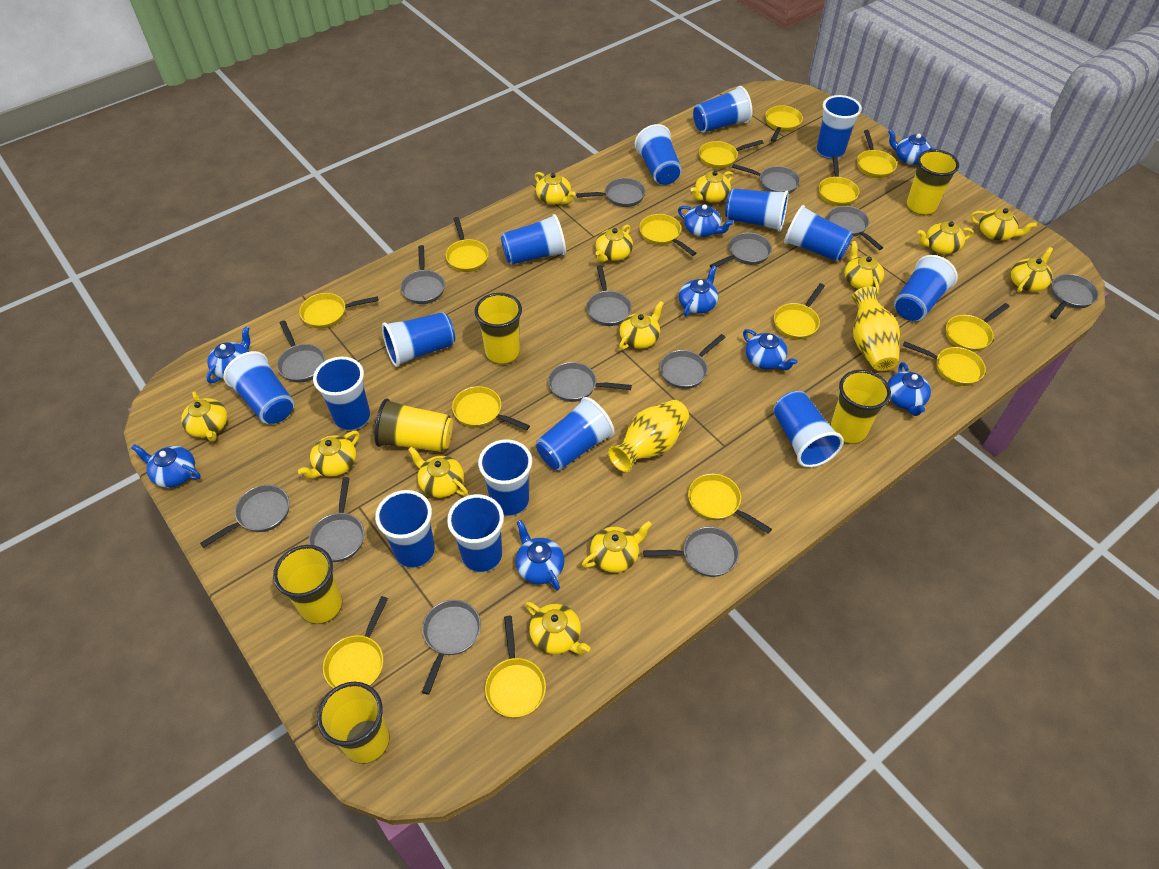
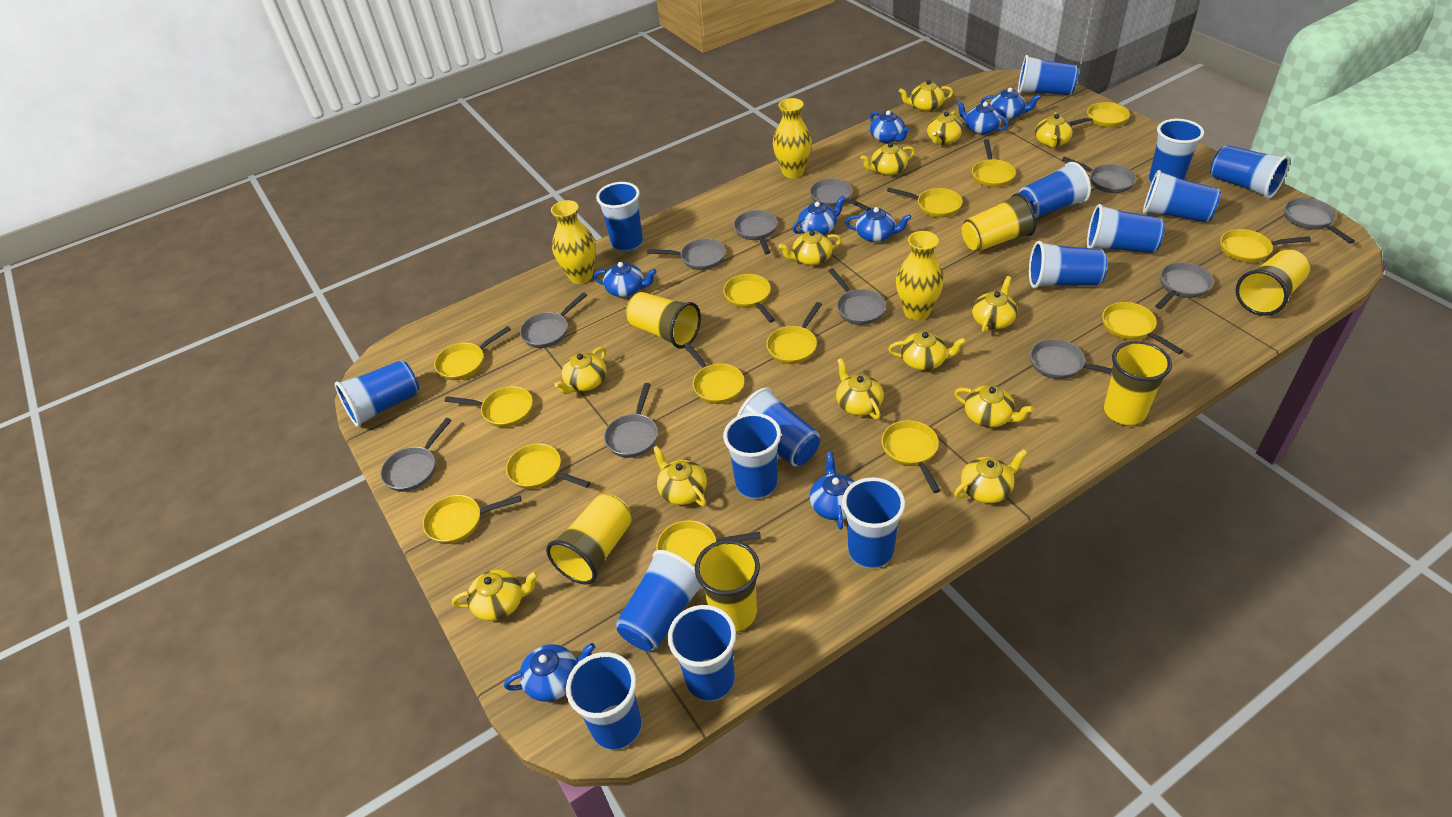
grey pan: 14 -> 11
yellow vase: 2 -> 3

